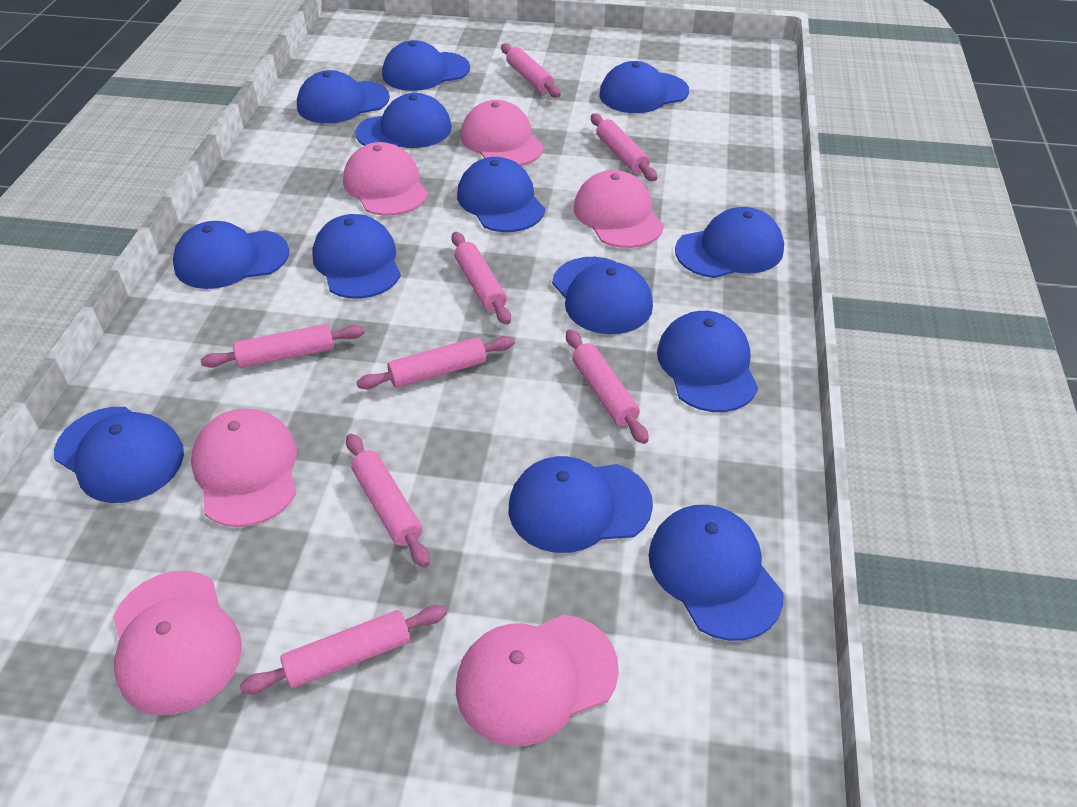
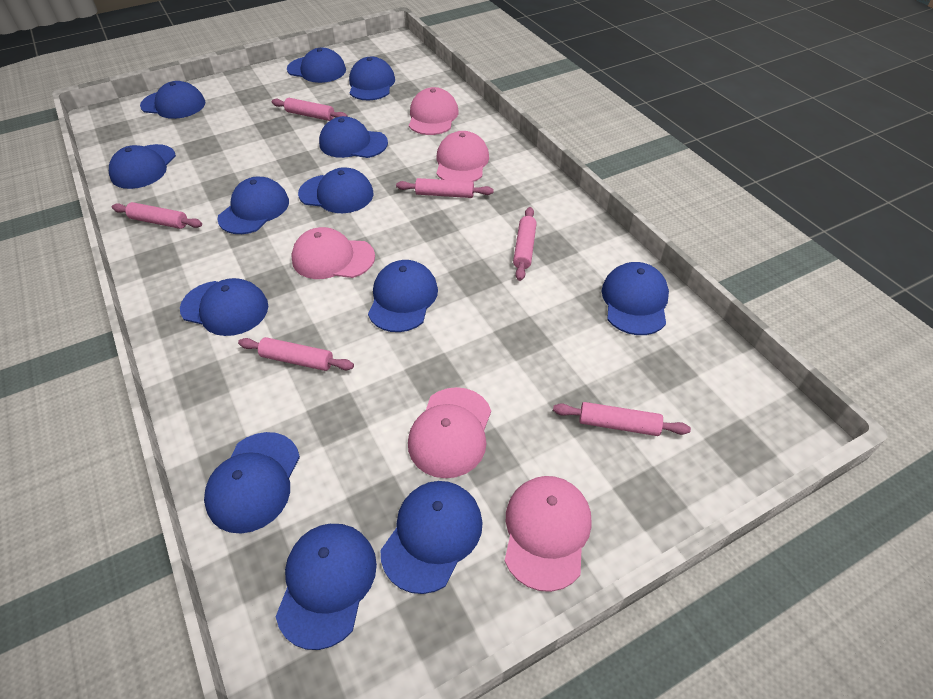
pink cap: 6 -> 5
pink rolling pin: 8 -> 6

